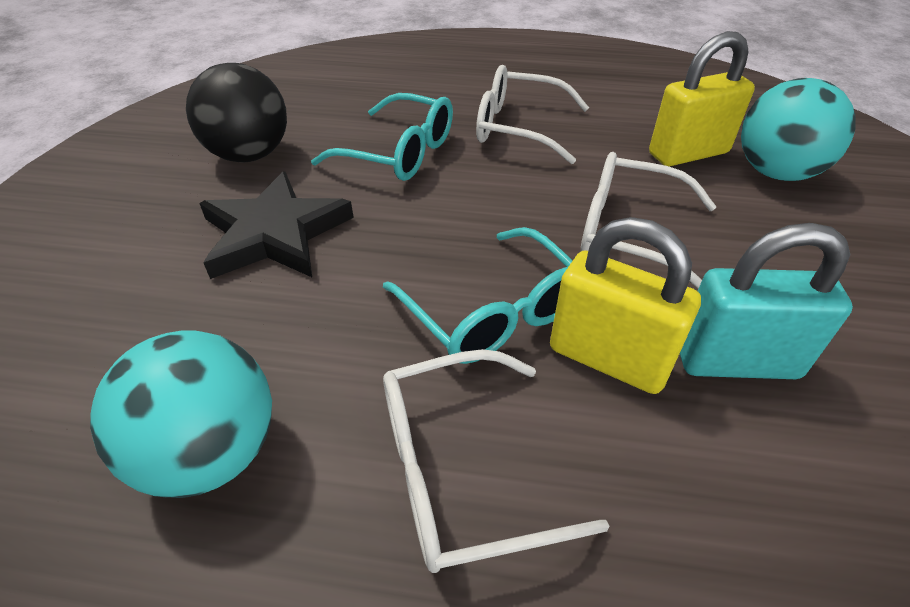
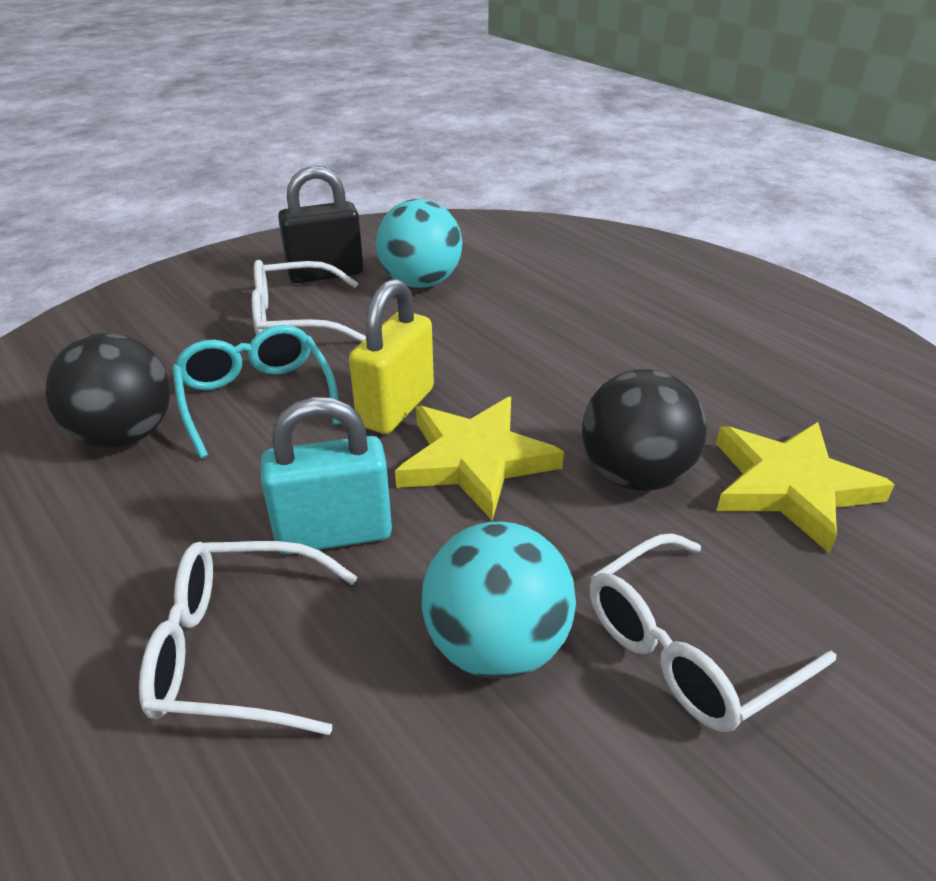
black ball: 1 -> 2
black padlock: 0 -> 1
black star: 1 -> 0
turquoise glasses: 2 -> 1
yellow padlock: 2 -> 1
yellow star: 0 -> 2

